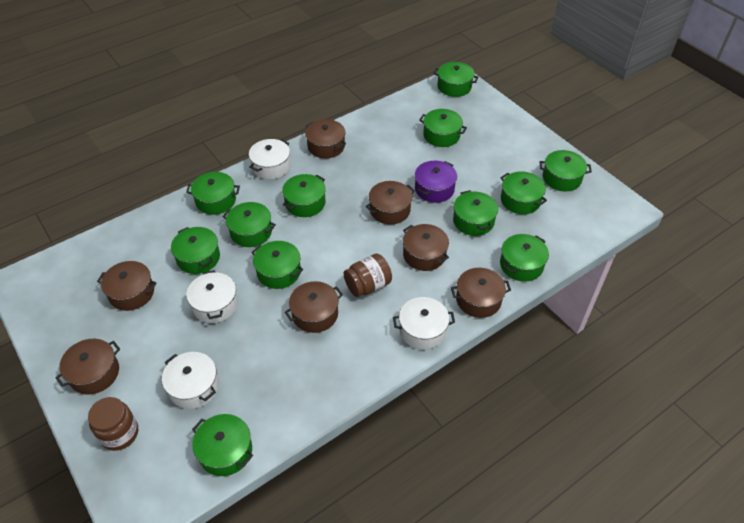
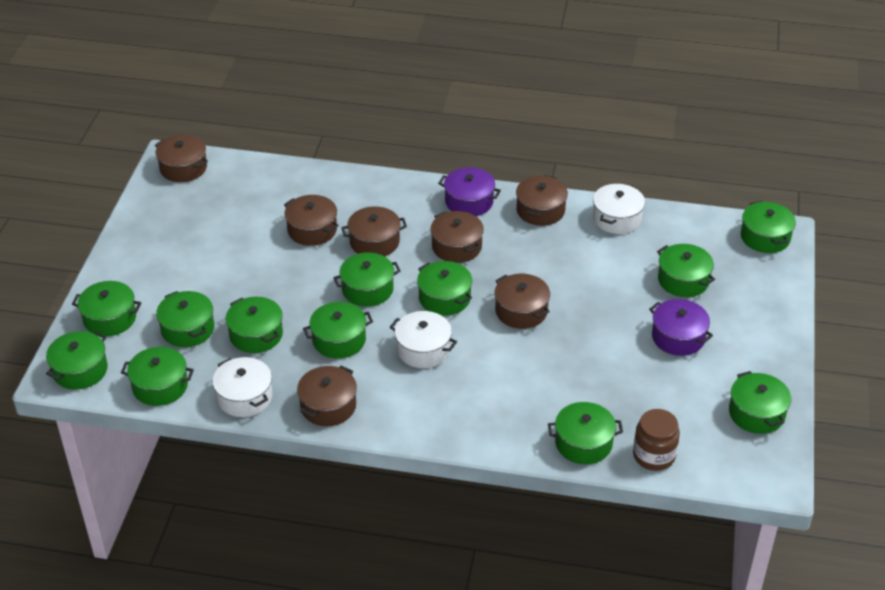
brown jar: 2 -> 1
purple pot: 1 -> 2
white pot: 4 -> 3

